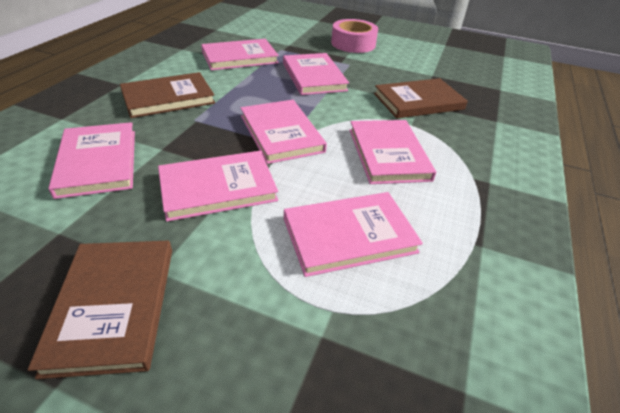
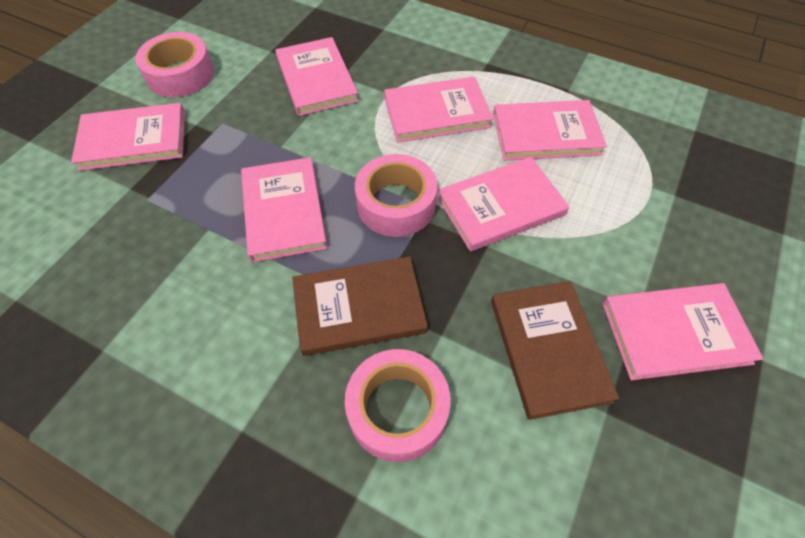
brown book: 3 -> 2
pink tape: 1 -> 3

